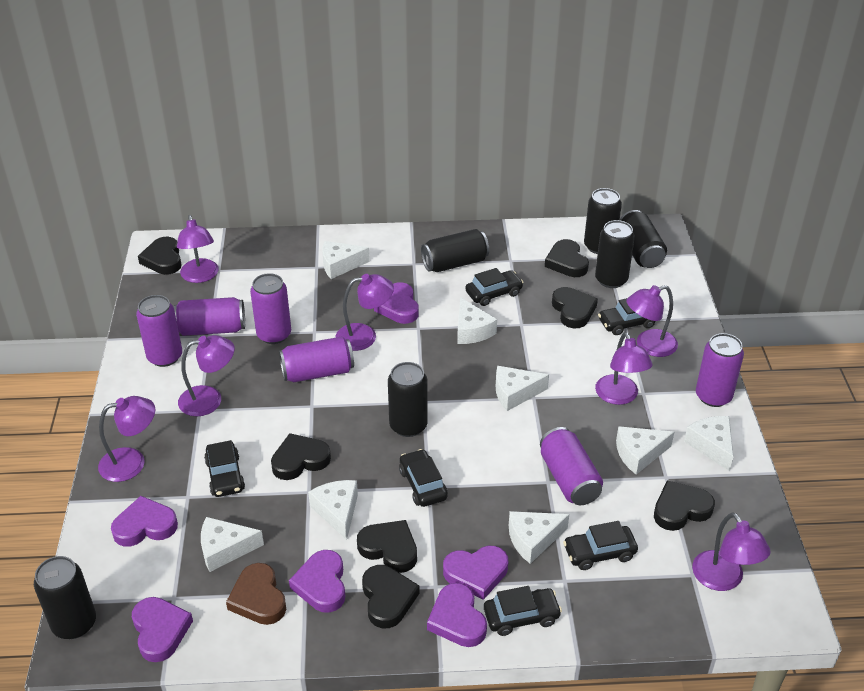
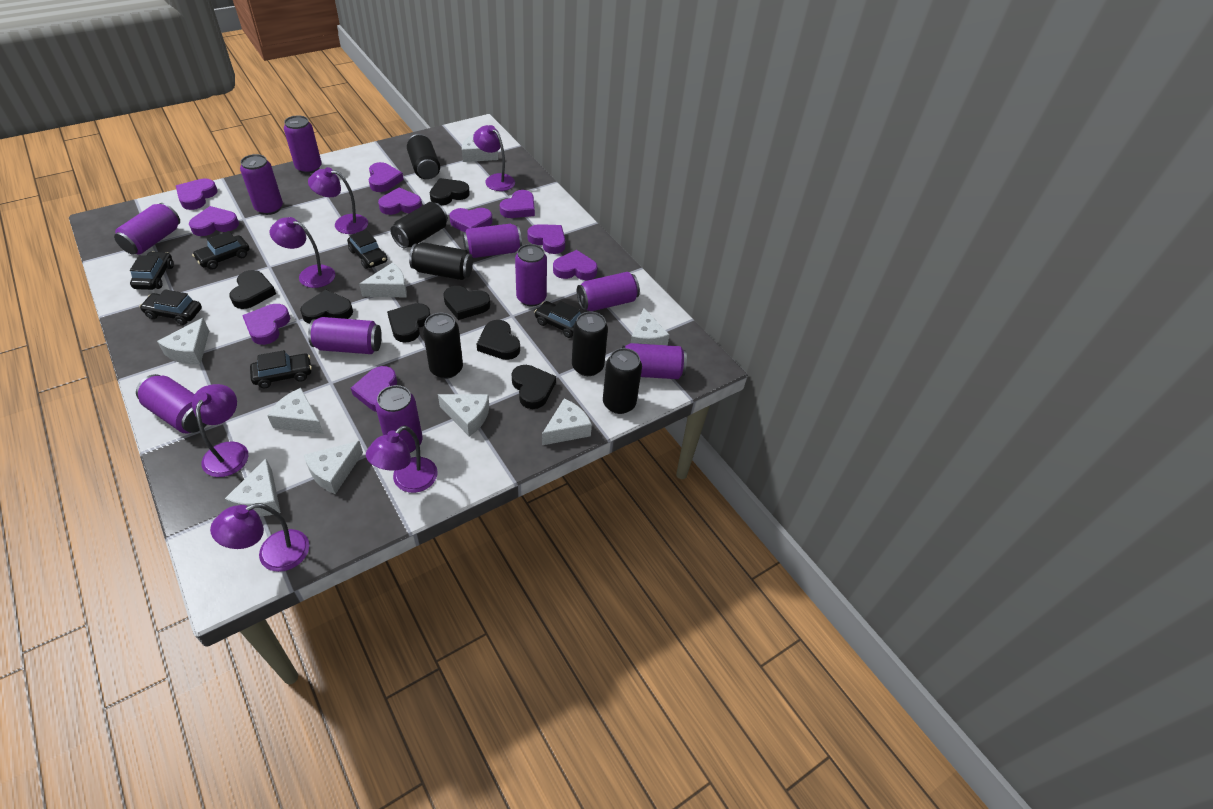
brown heart: 1 -> 0
purple can: 6 -> 10
purple heart: 6 -> 10
purple lamp: 7 -> 6
white cheese: 8 -> 9

